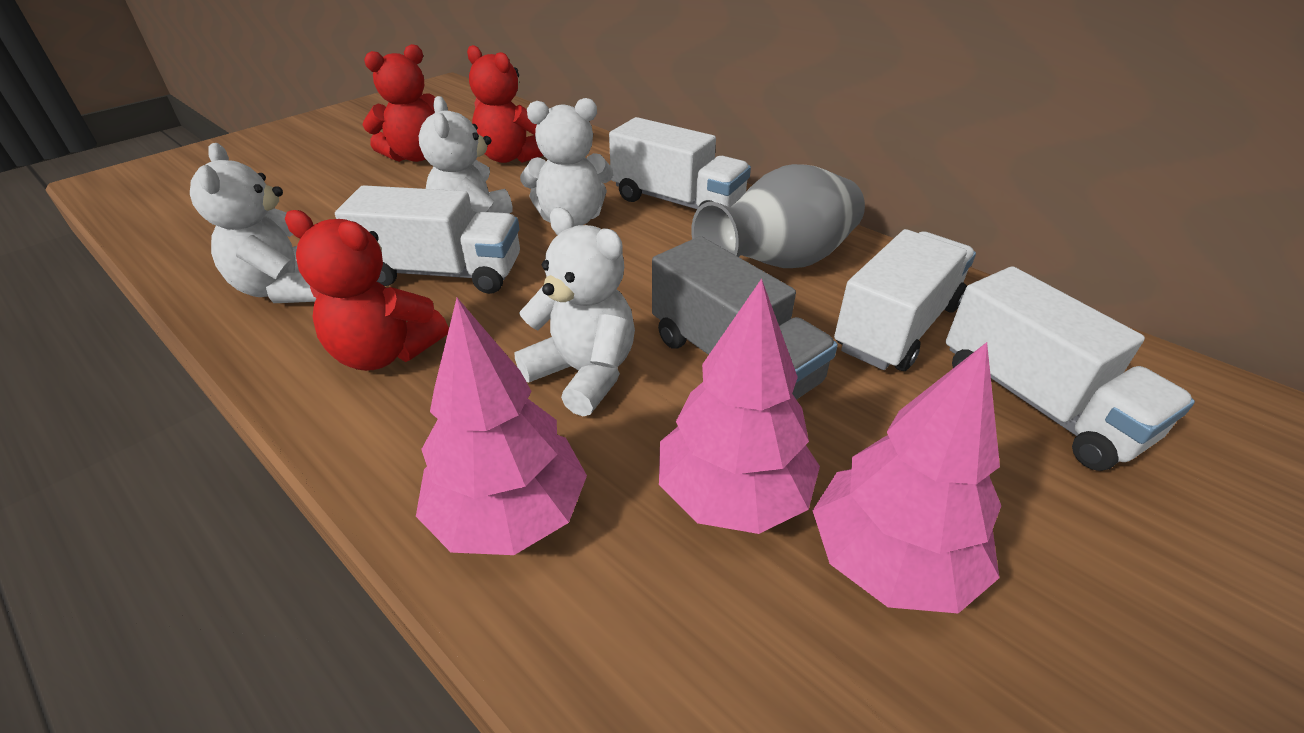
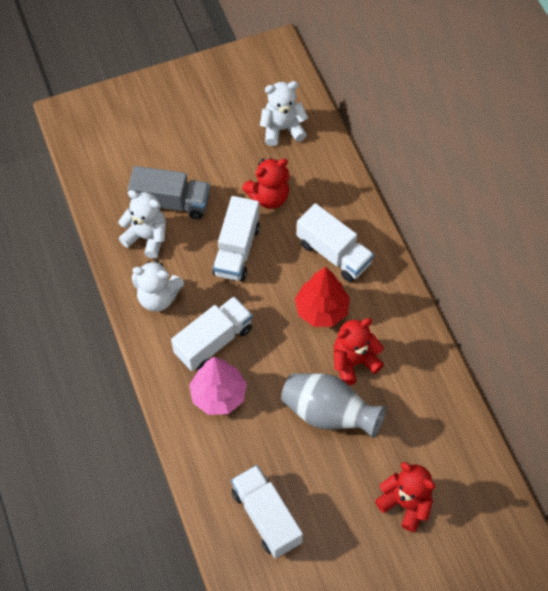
pink tree: 3 -> 1
red tree: 0 -> 1
white teddy bear: 4 -> 3

